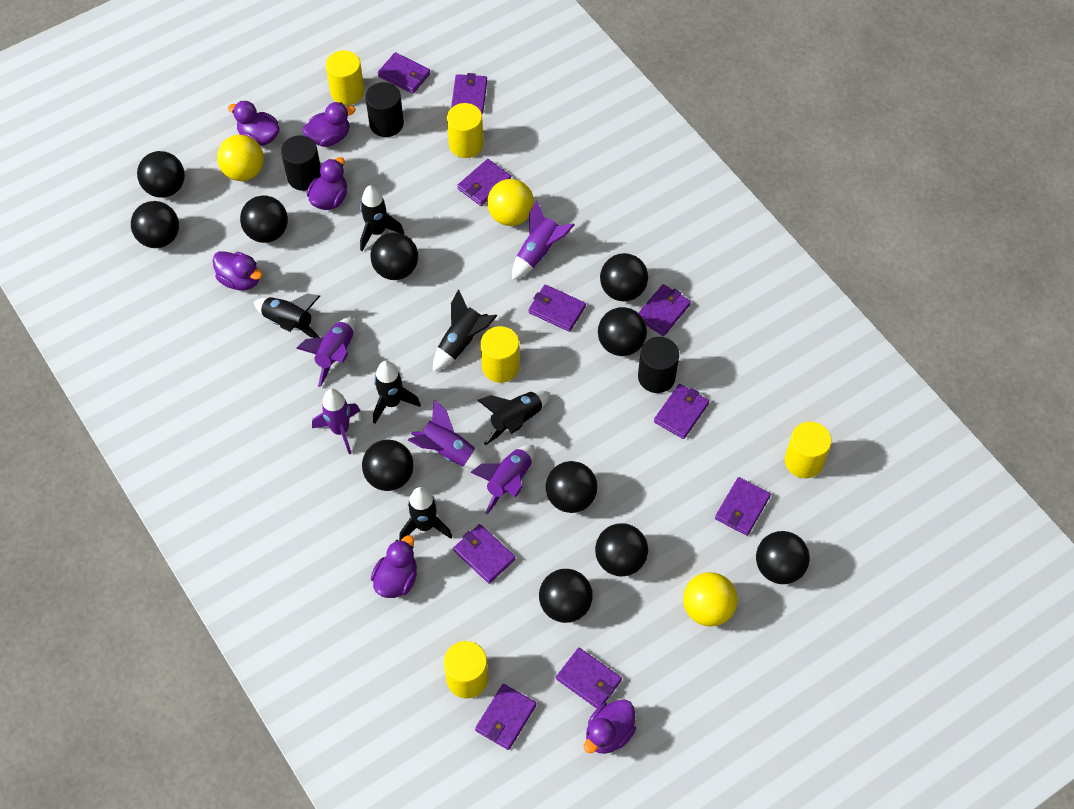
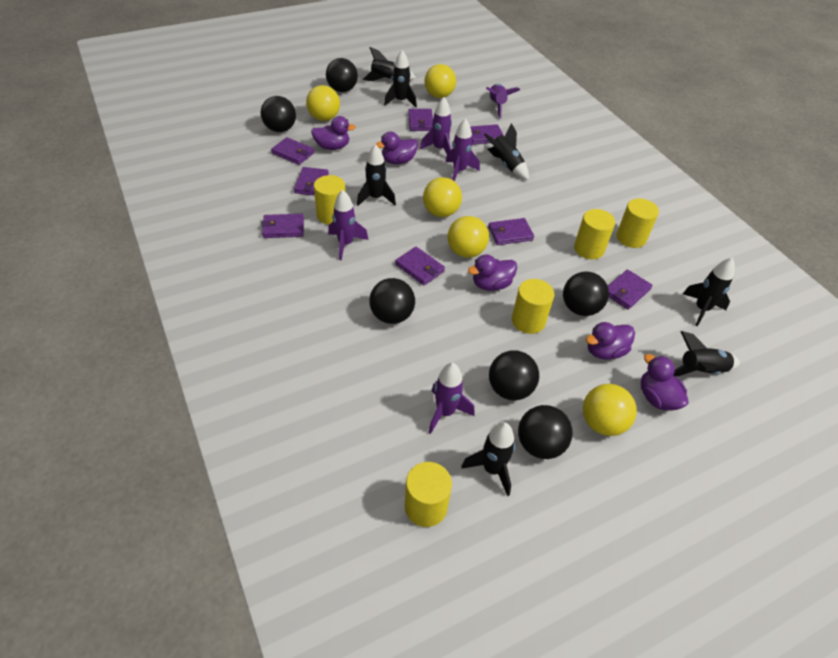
black ball: 11 -> 6
black cylinder: 3 -> 0
black rocket: 6 -> 7
purple duck: 6 -> 5
purple wallet: 10 -> 8
yellow ball: 3 -> 5

